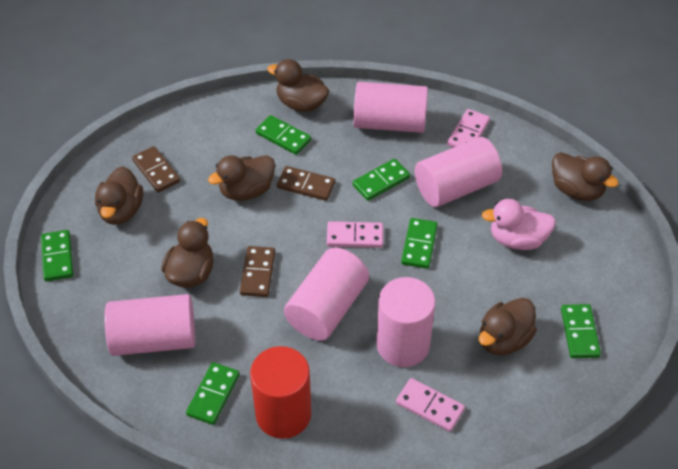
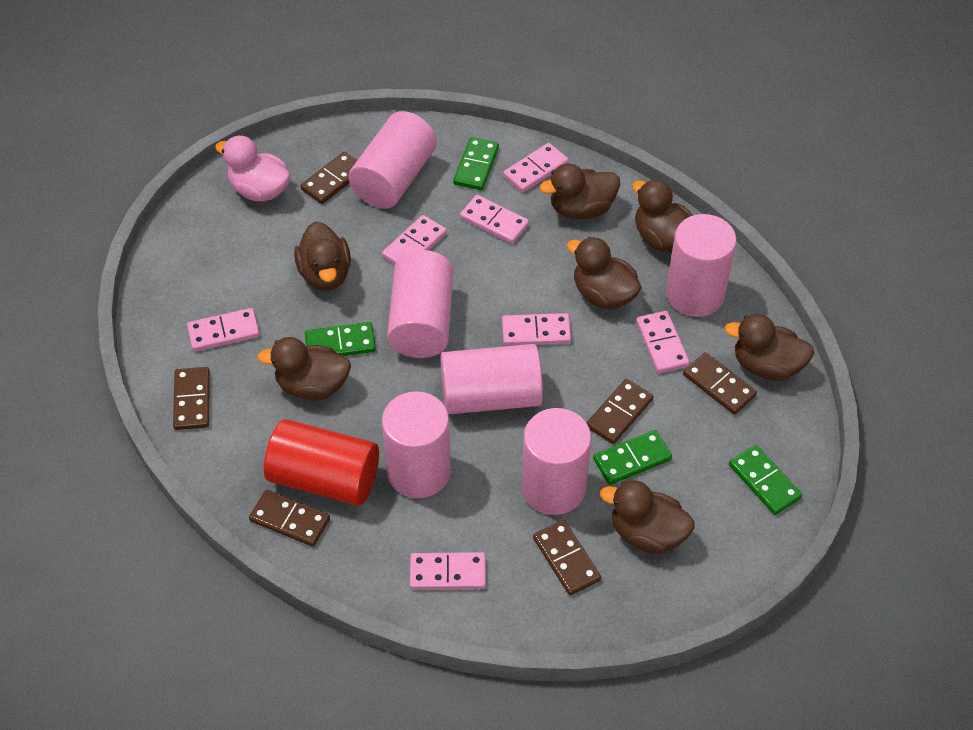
brown domino: 3 -> 6
brown duck: 6 -> 7
green domino: 6 -> 4
pink cylinder: 5 -> 6
pink domino: 3 -> 7

